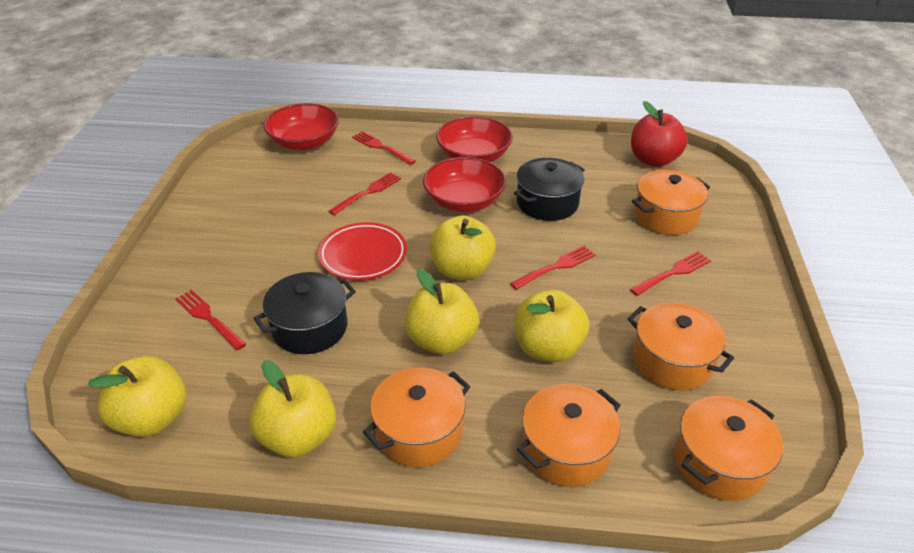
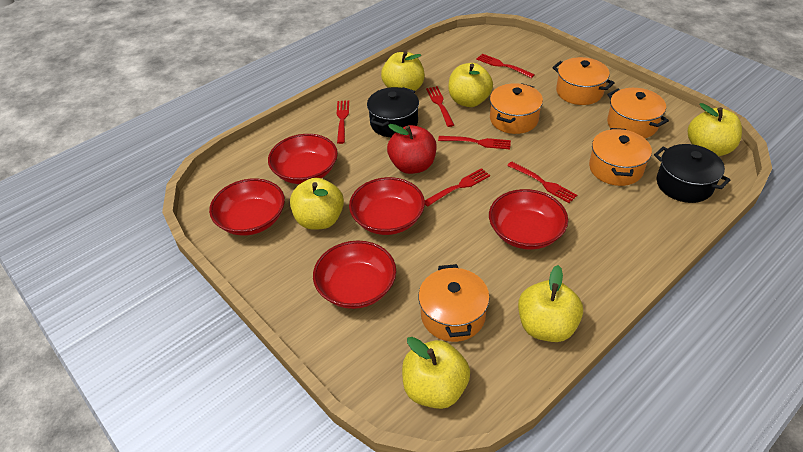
red bowl: 3 -> 5
red fork: 5 -> 6
red plate: 1 -> 0
yellow apple: 5 -> 6

